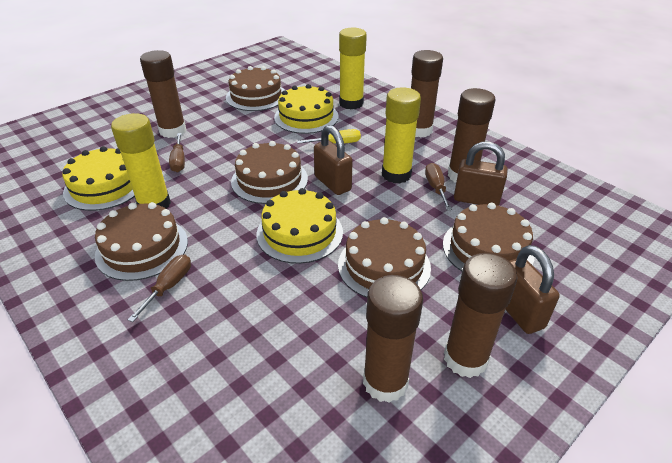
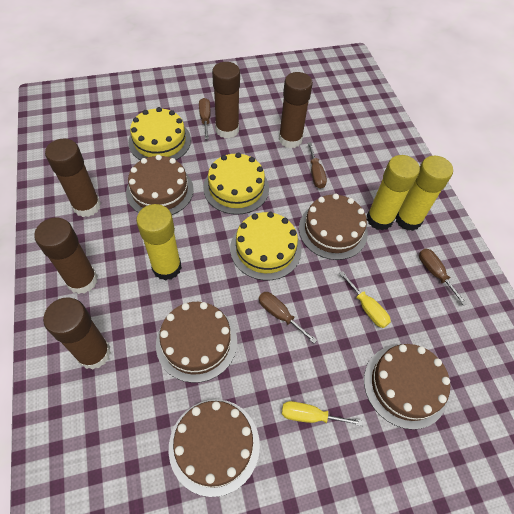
brown padlock: 3 -> 0
brown screwdriver: 3 -> 4
yellow screwdriver: 1 -> 2

